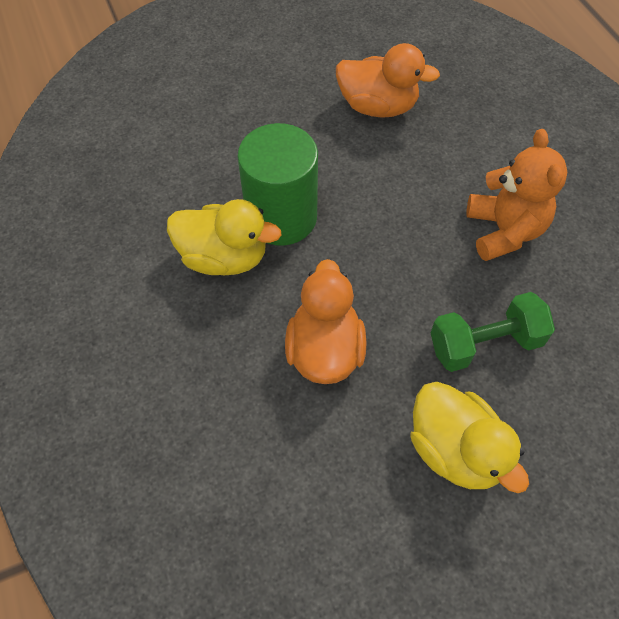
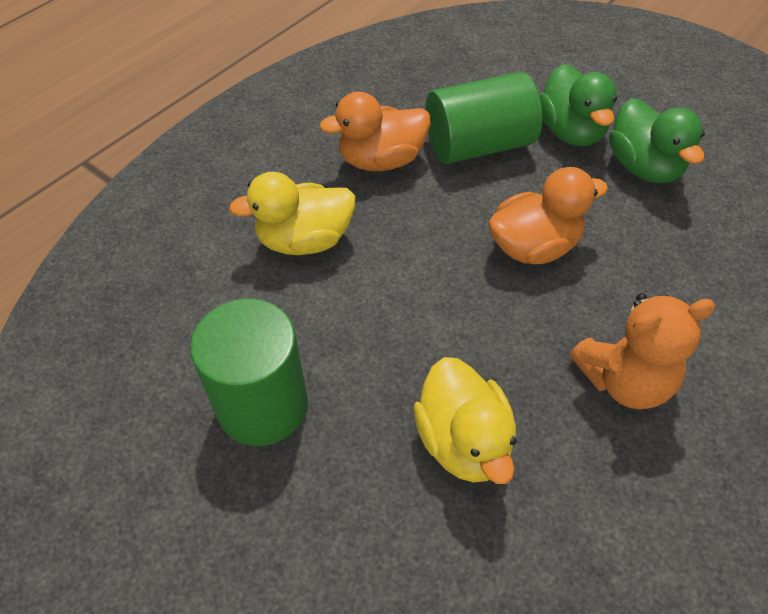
green cylinder: 1 -> 2
green duck: 0 -> 2
green dumbbell: 1 -> 0

